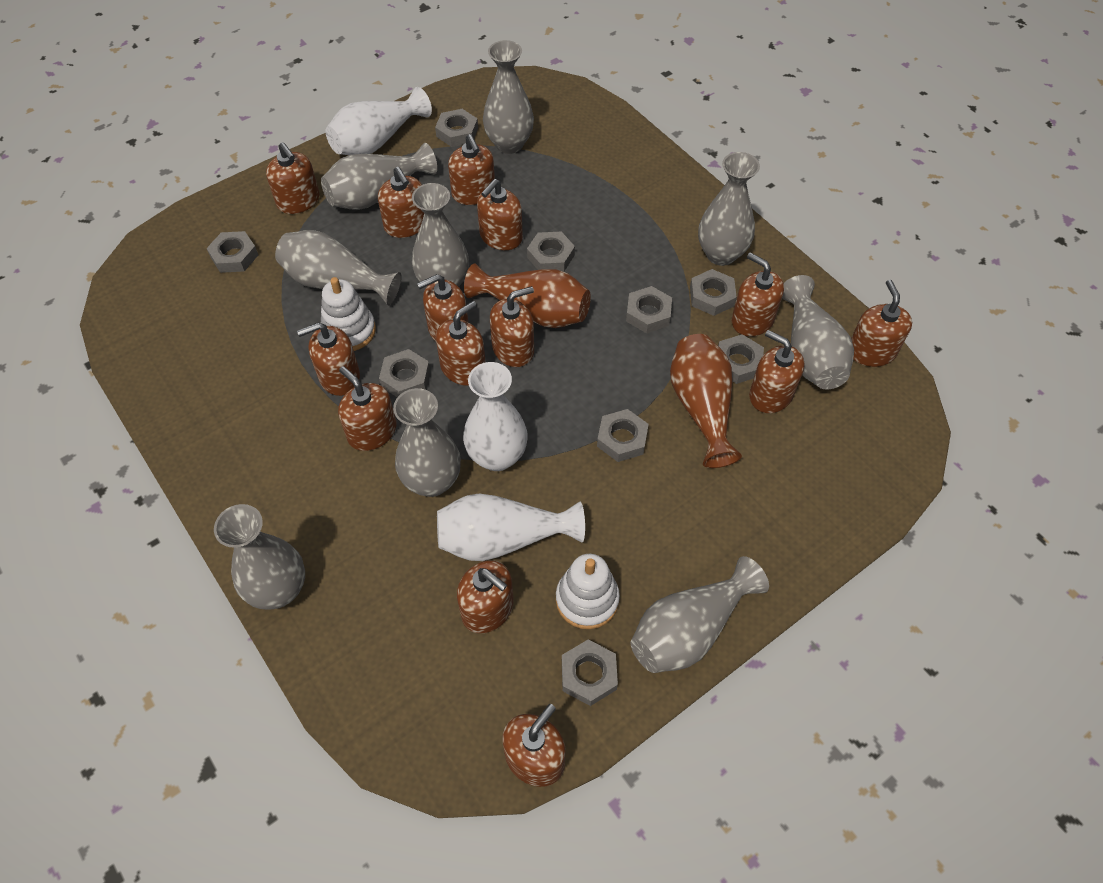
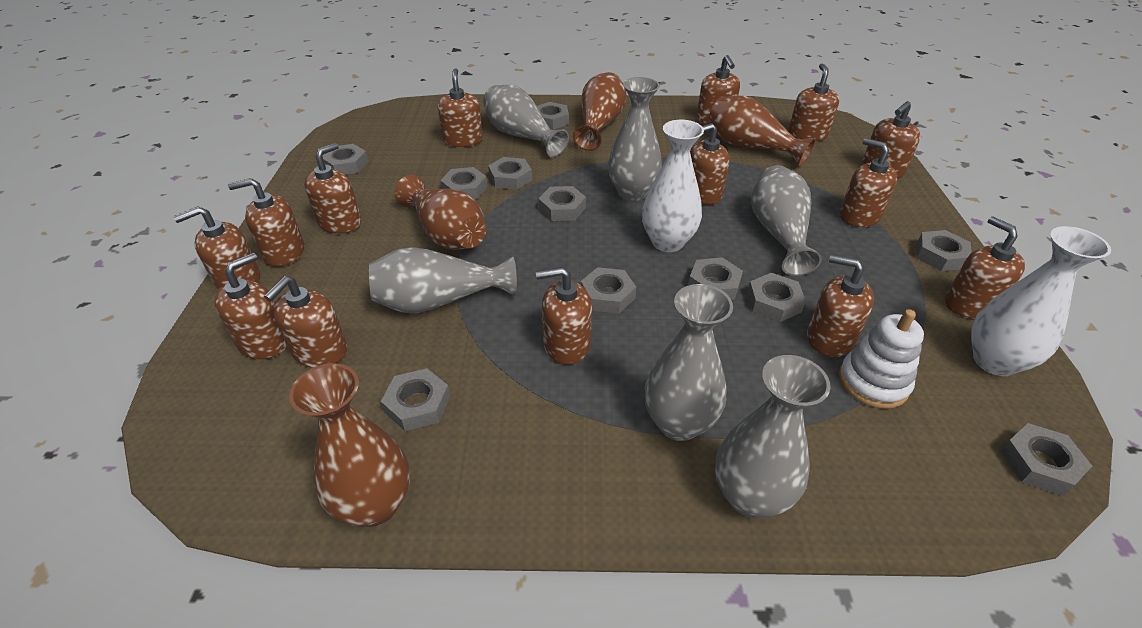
brown vase: 2 -> 4
grey nut: 9 -> 11
grey vase: 9 -> 6
white stacking toy: 2 -> 1
white vase: 3 -> 2

